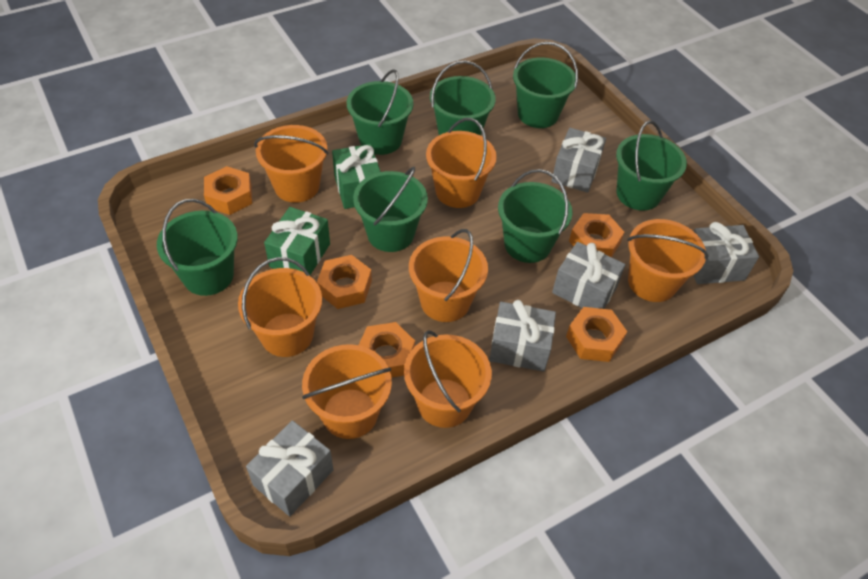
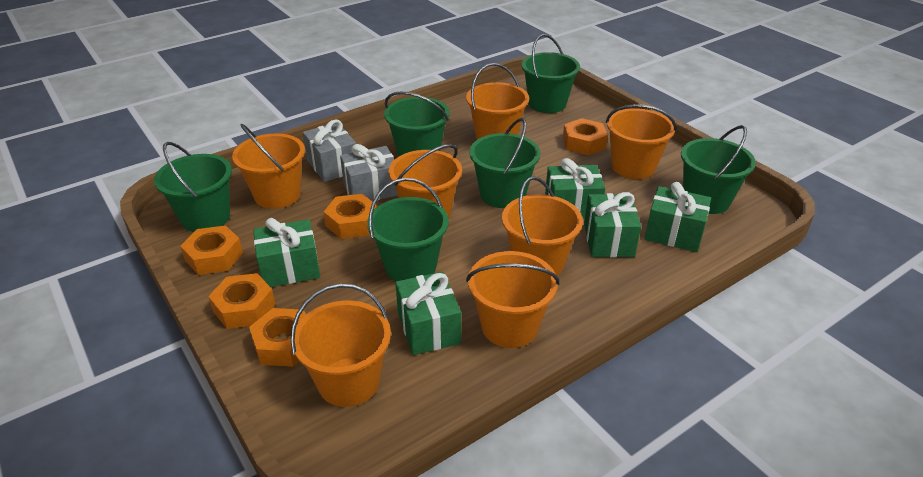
green bucket: 7 -> 6
green gift: 2 -> 5
grey gift: 5 -> 2

